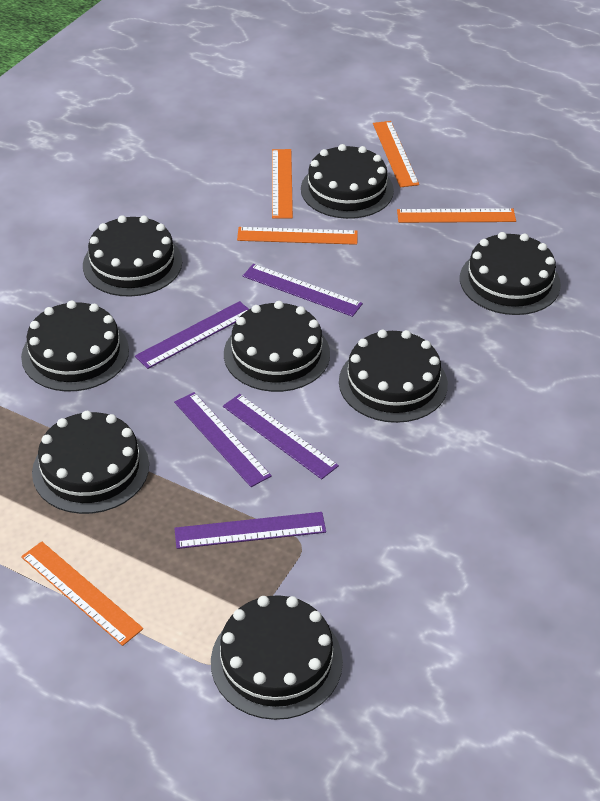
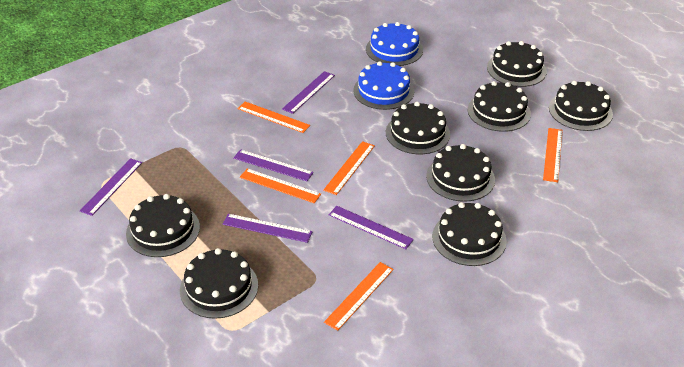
blue cake: 0 -> 2

